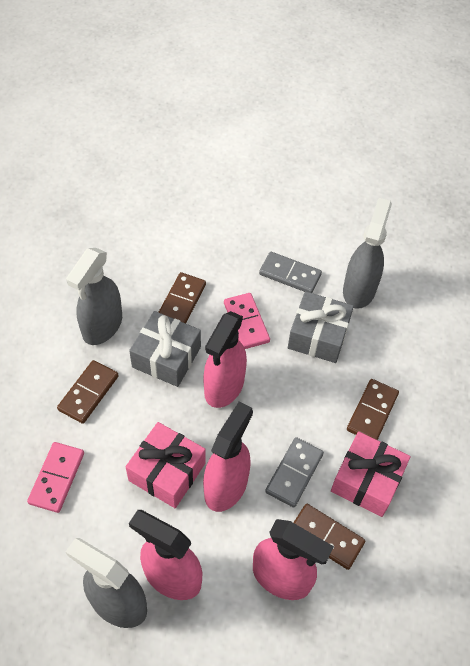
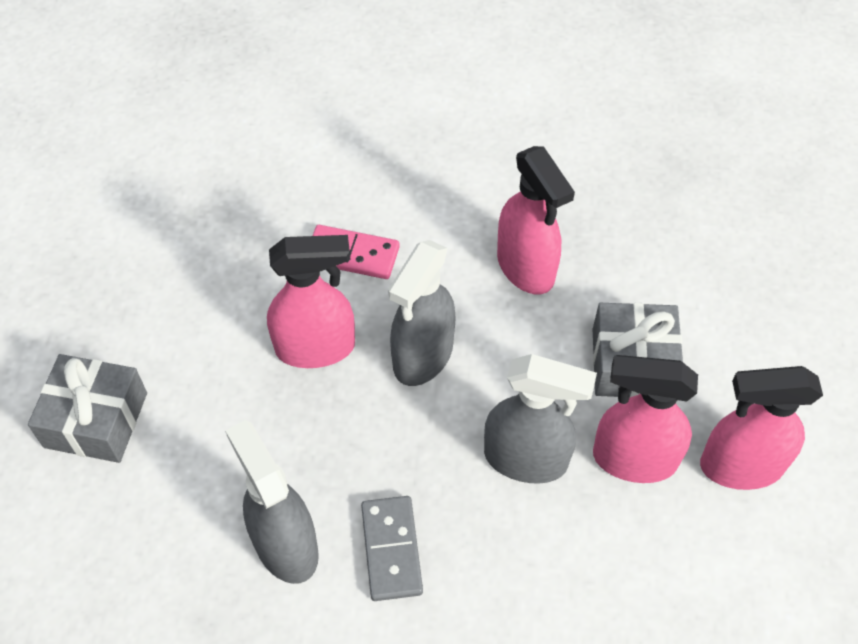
brown domino: 4 -> 0
grey domino: 2 -> 1
pink domino: 2 -> 1
pink gift: 2 -> 0

